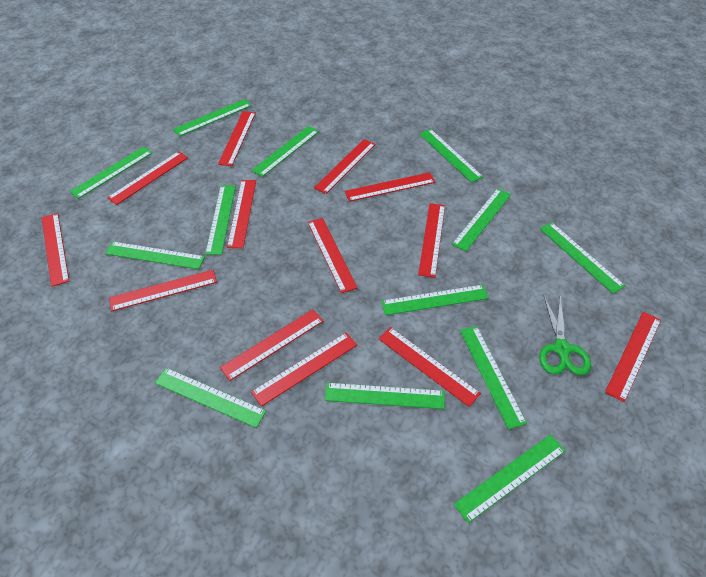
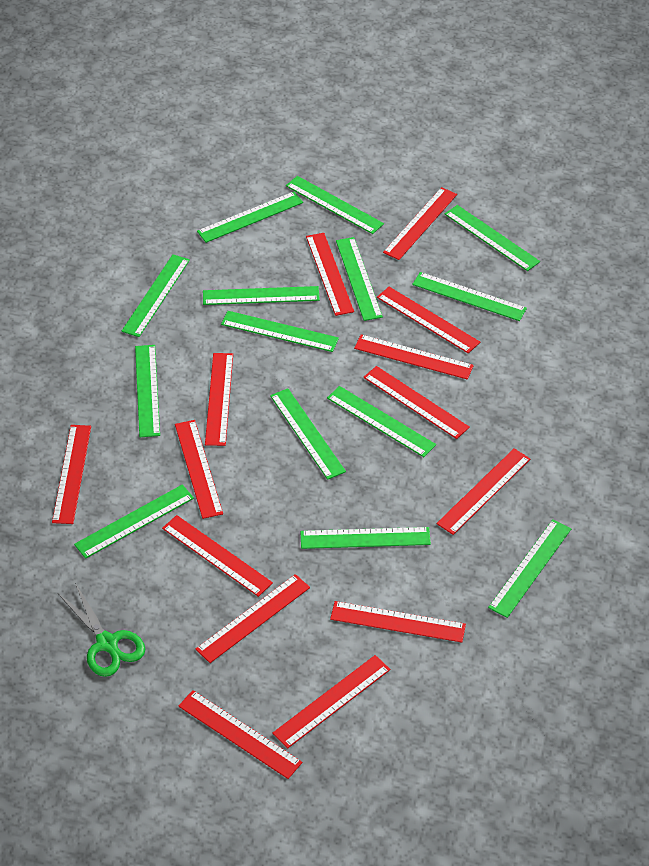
green ruler: 13 -> 14
red ruler: 13 -> 14

